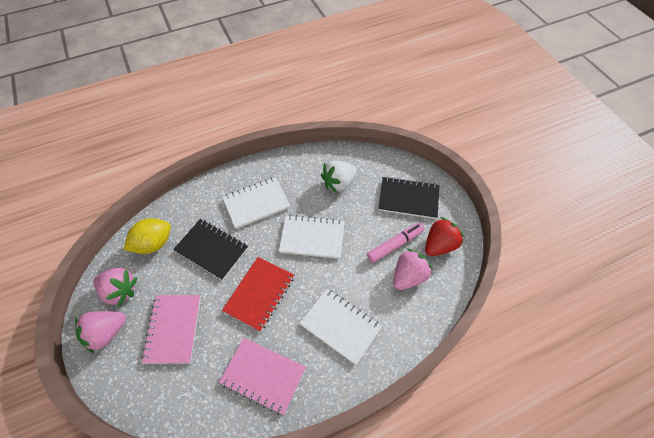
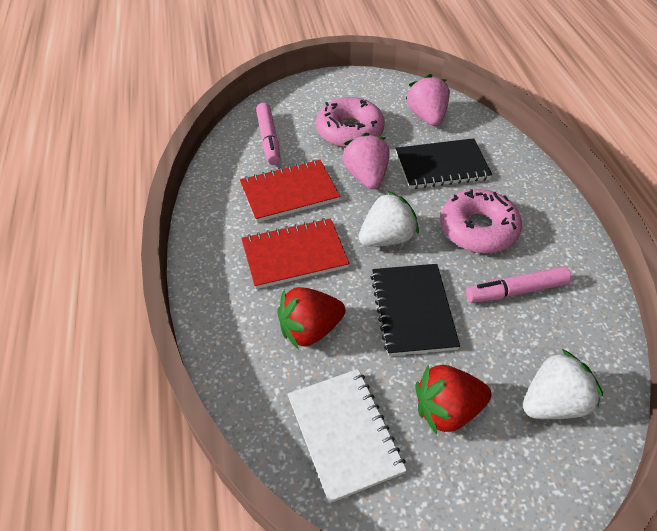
pink donut: 0 -> 2
pink marker: 1 -> 2
pink notebook: 2 -> 0
pink strawberry: 3 -> 2
red notebook: 1 -> 2
red strawberry: 1 -> 2
white notebook: 3 -> 1
white strawberry: 1 -> 2
yellow lemon: 1 -> 0

